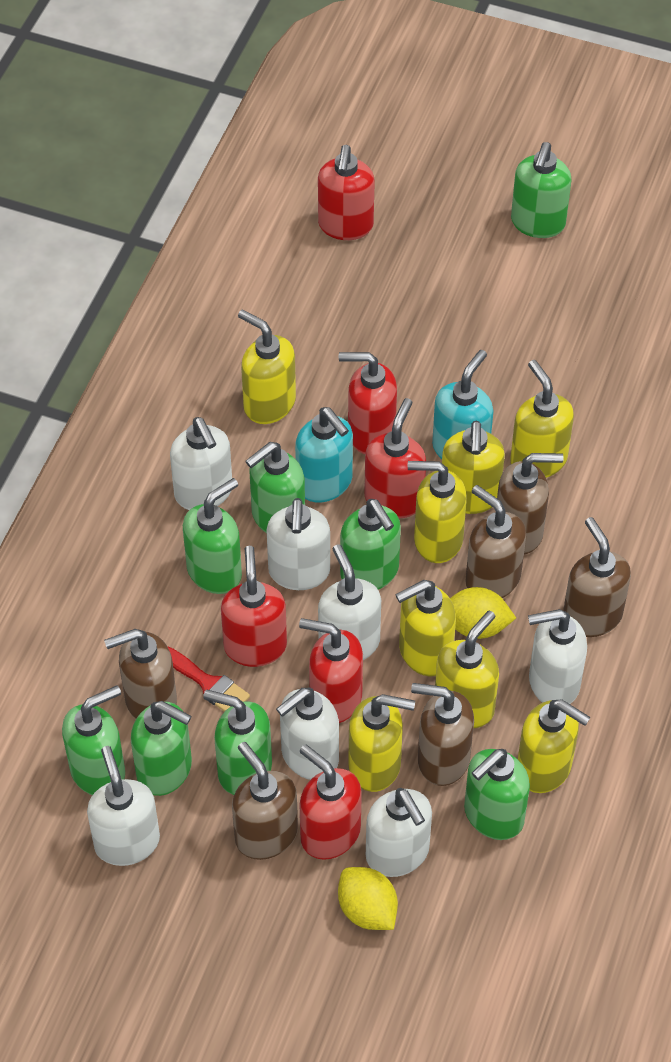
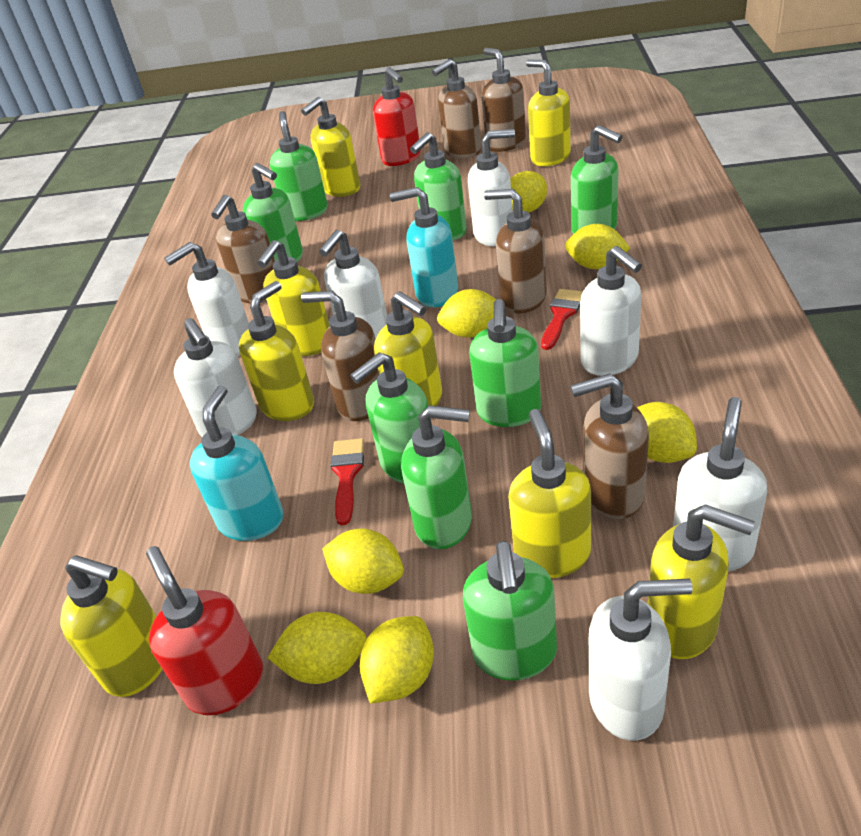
red brush: 1 -> 2
red soap dispenser: 6 -> 2
yellow lemon: 2 -> 7

